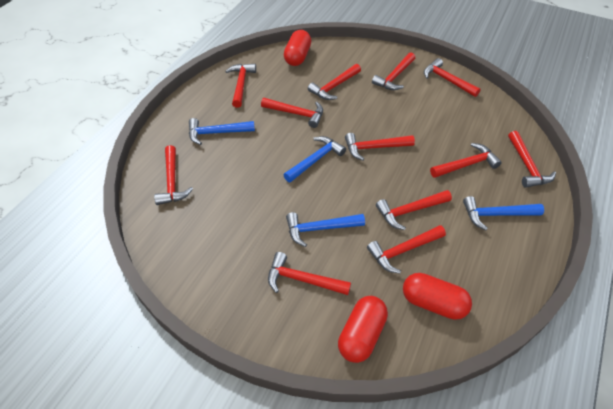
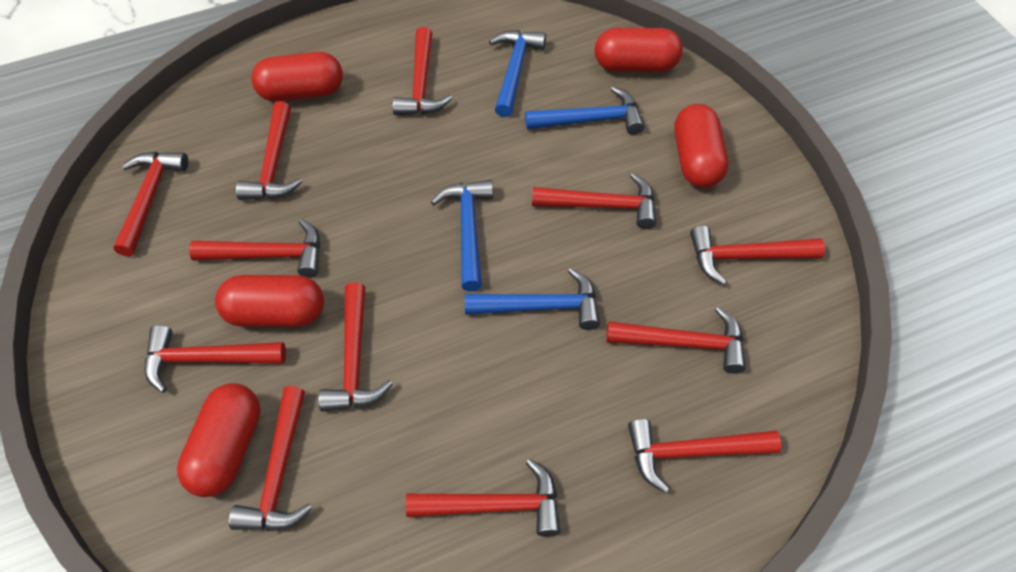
red capsule: 3 -> 5

